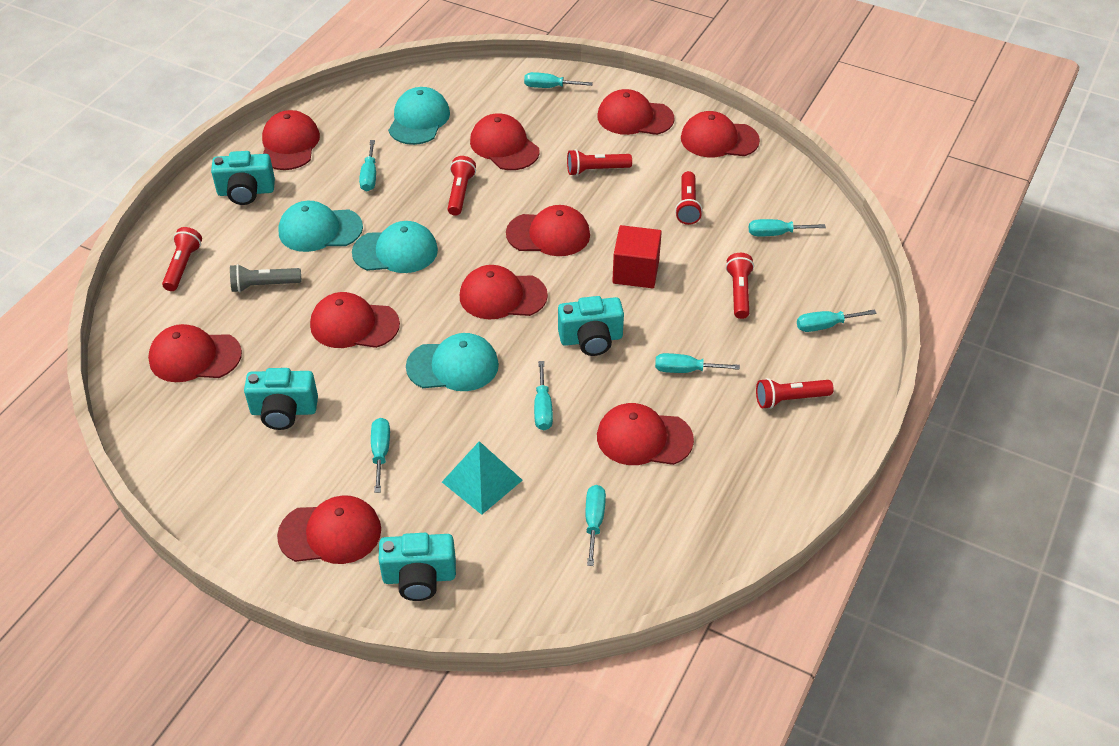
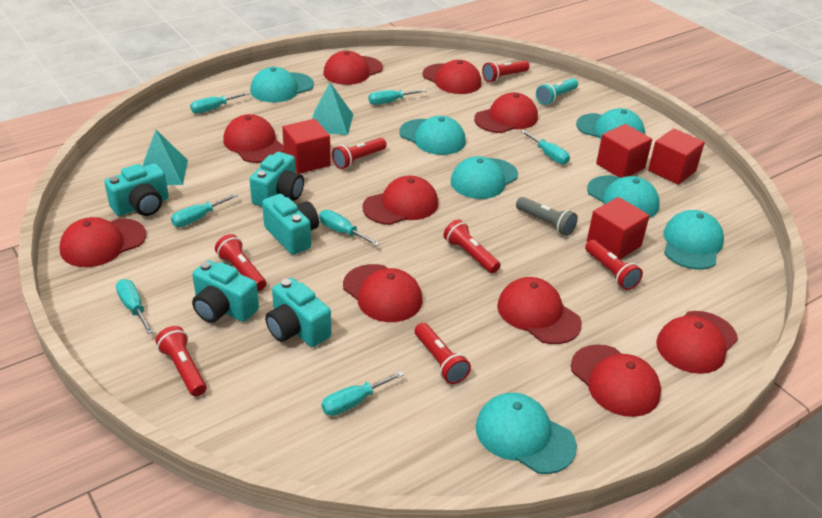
red cube: 1 -> 4
red flashlight: 6 -> 7
turquoise camera: 4 -> 5
turquoise cap: 4 -> 7
turquoise flashlight: 0 -> 1
turquoise pyramid: 1 -> 2
turquoise screwdriver: 8 -> 7

